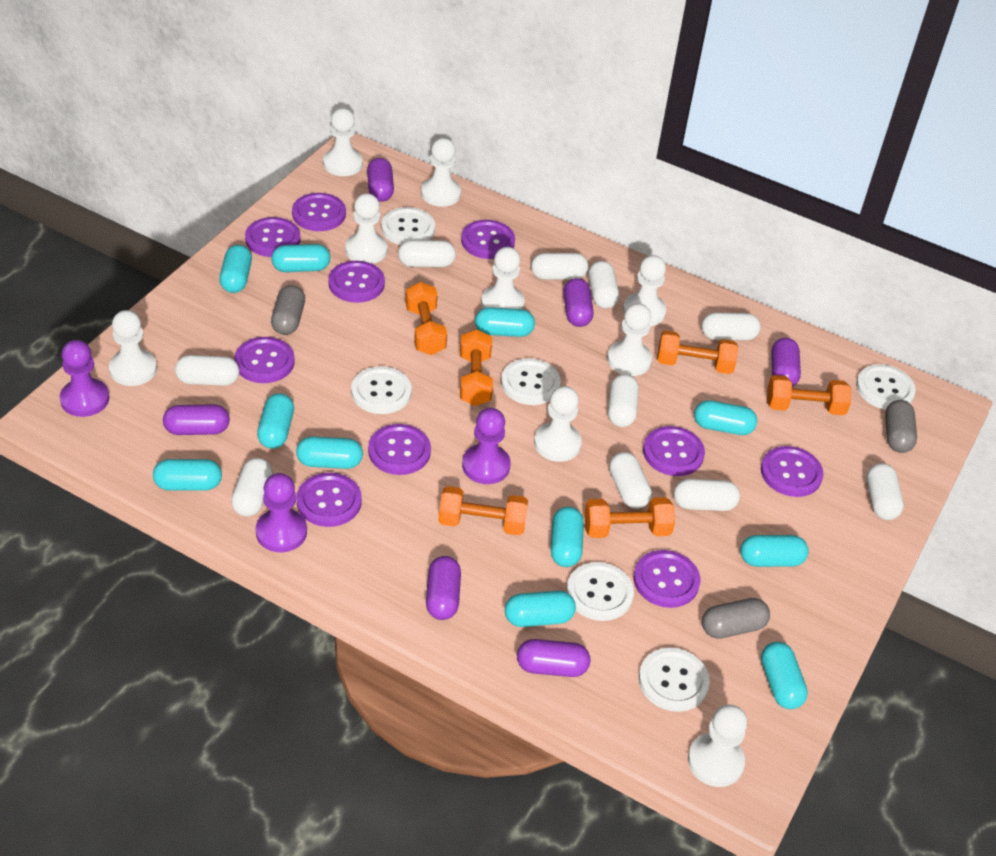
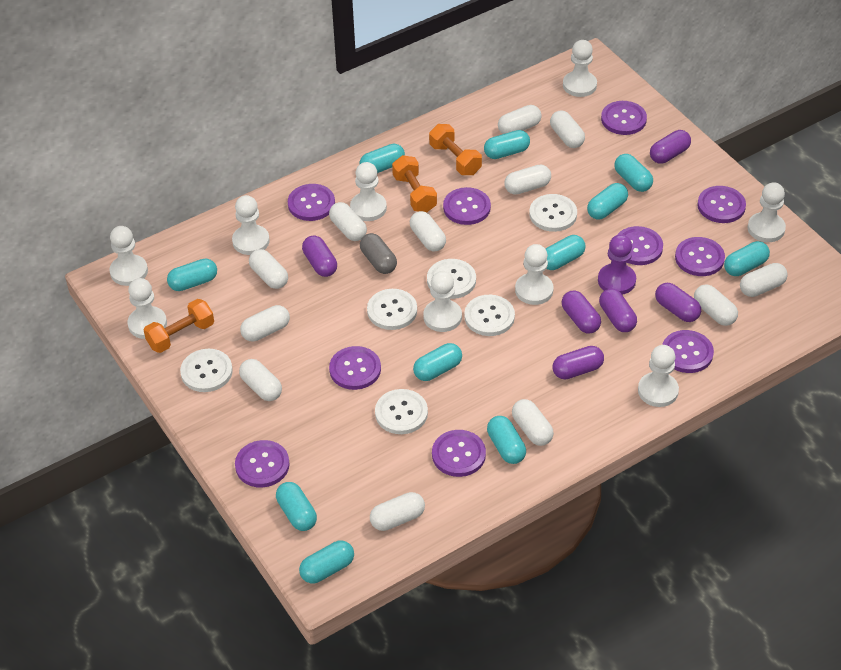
grey capsule: 3 -> 1
orange dumbbell: 6 -> 3
purple pawn: 3 -> 1
white capsule: 10 -> 12

